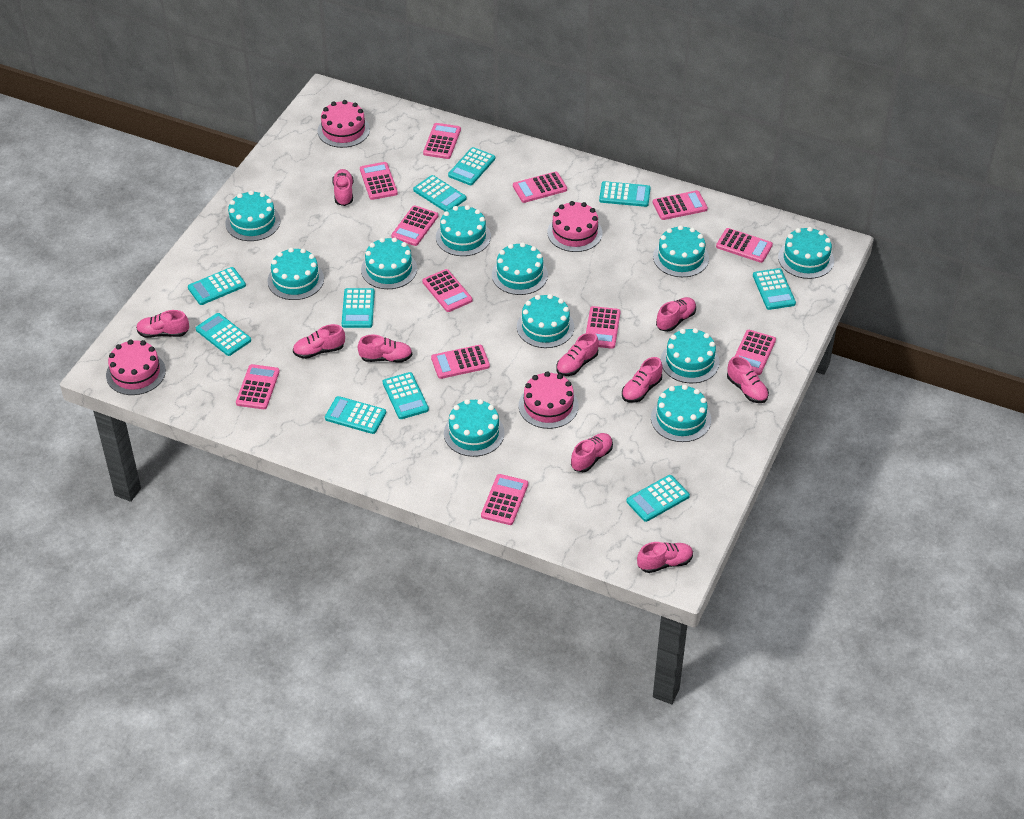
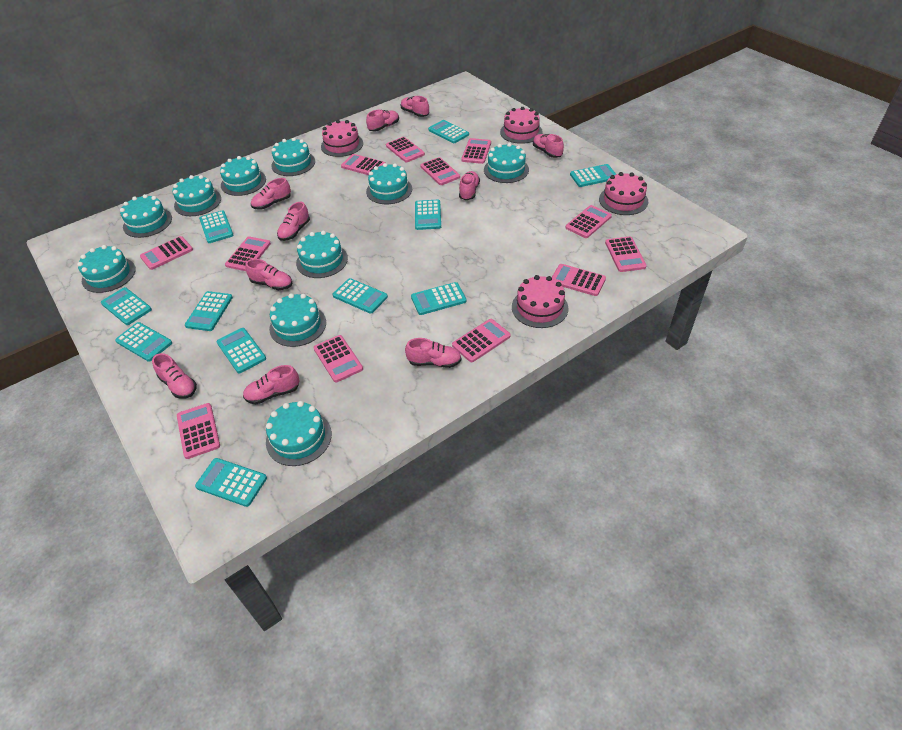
turquoise cake: 11 -> 10
turquoise calculator: 10 -> 11

